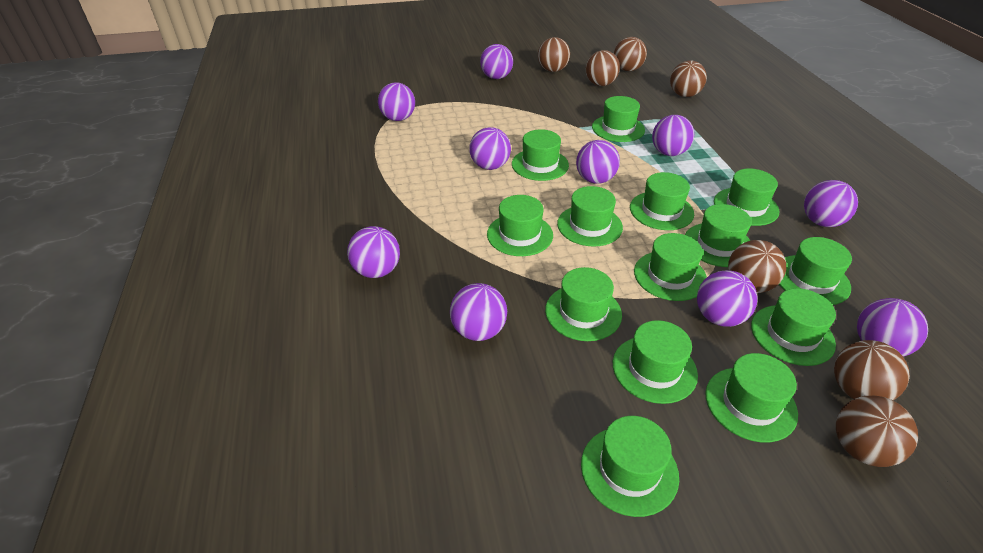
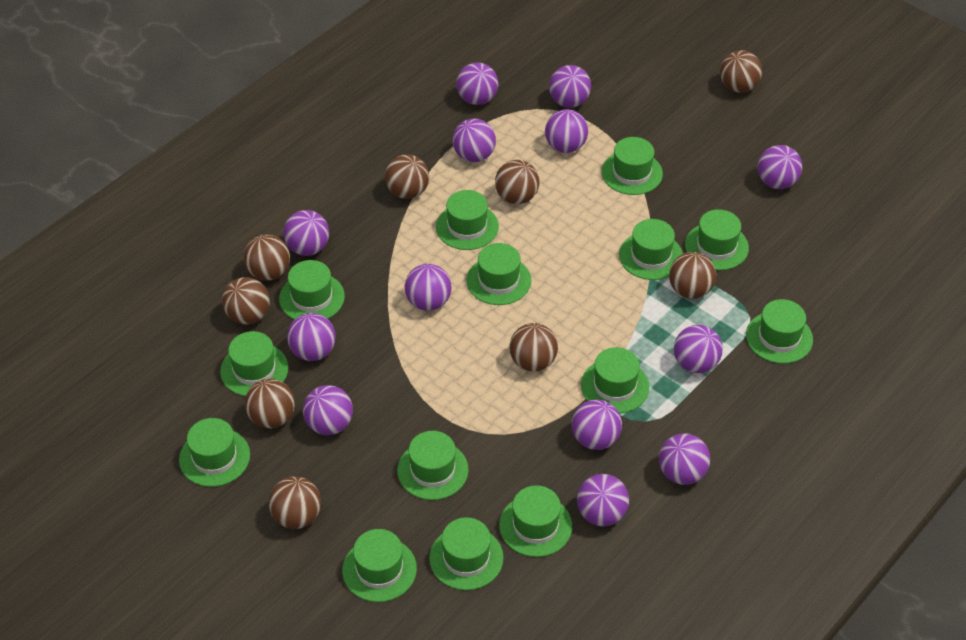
brown ball: 7 -> 9
purple ball: 10 -> 13

